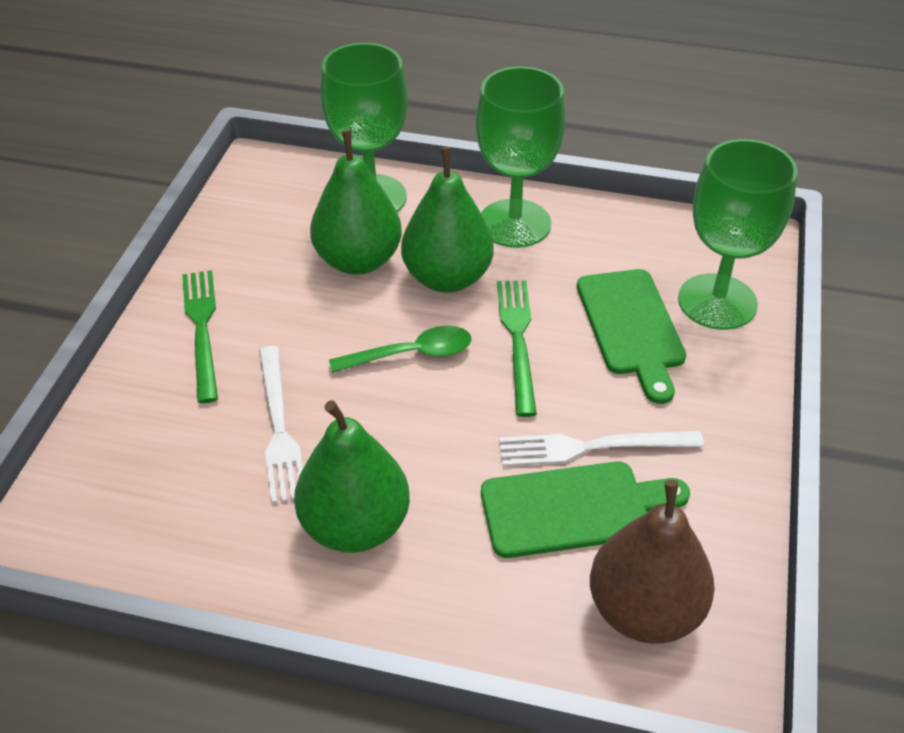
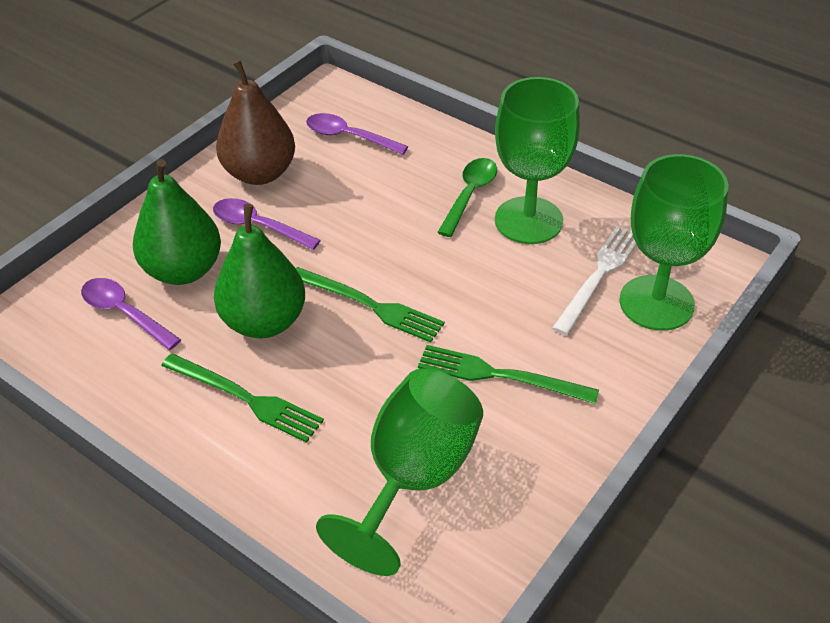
green cutting board: 2 -> 0
green fork: 2 -> 3
green pear: 3 -> 2
purple spoon: 0 -> 3
white fork: 2 -> 1

